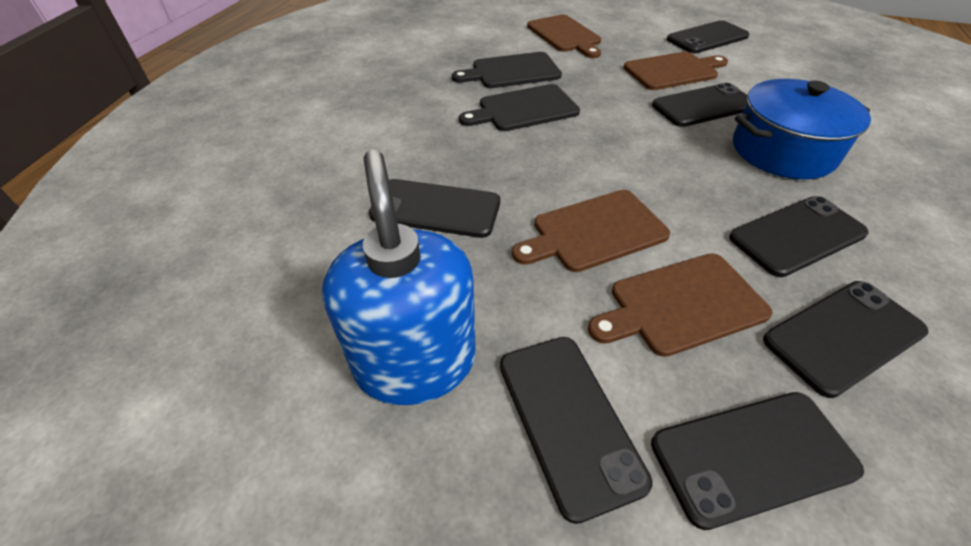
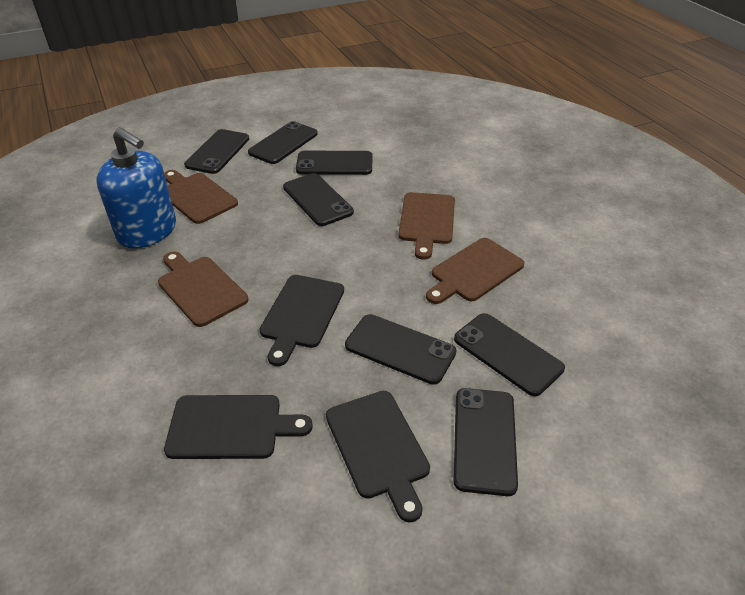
black cutting board: 2 -> 3
blue pot: 1 -> 0

